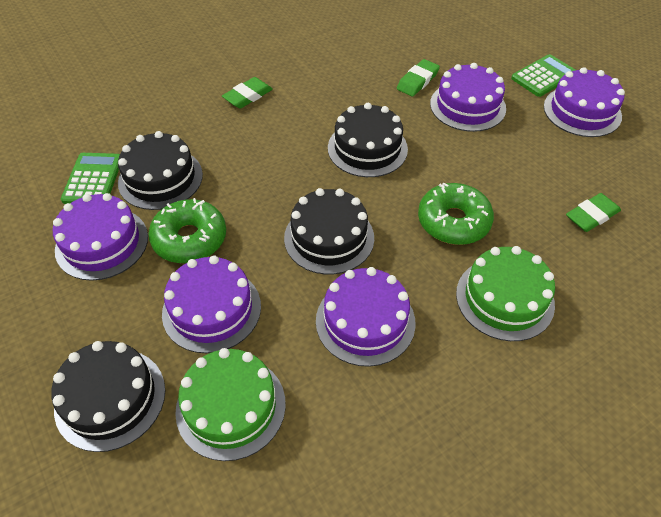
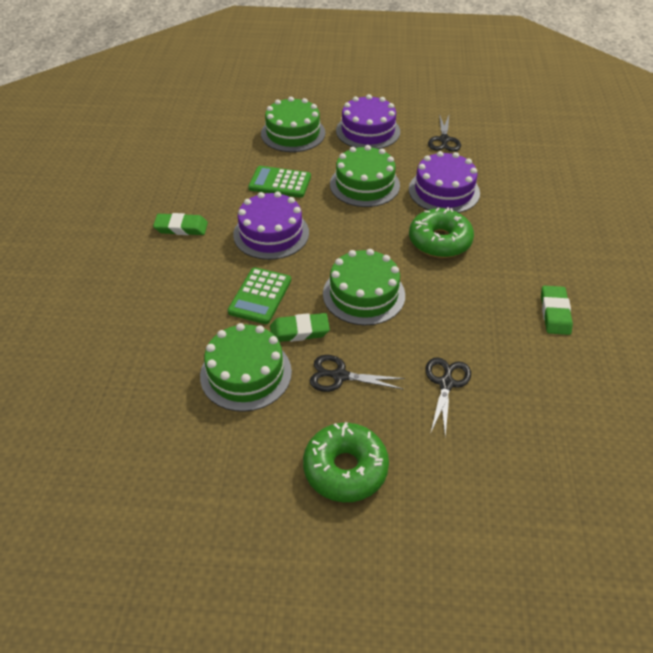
black cake: 4 -> 0
black scissors: 0 -> 3
green cake: 2 -> 4
purple cake: 5 -> 3

